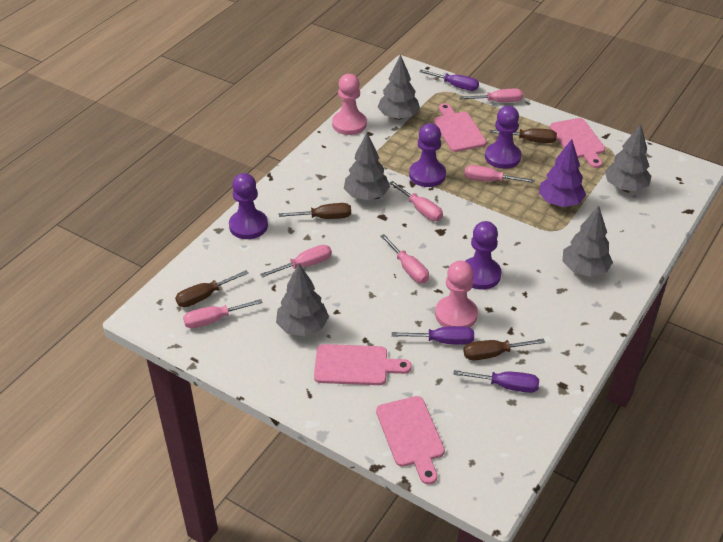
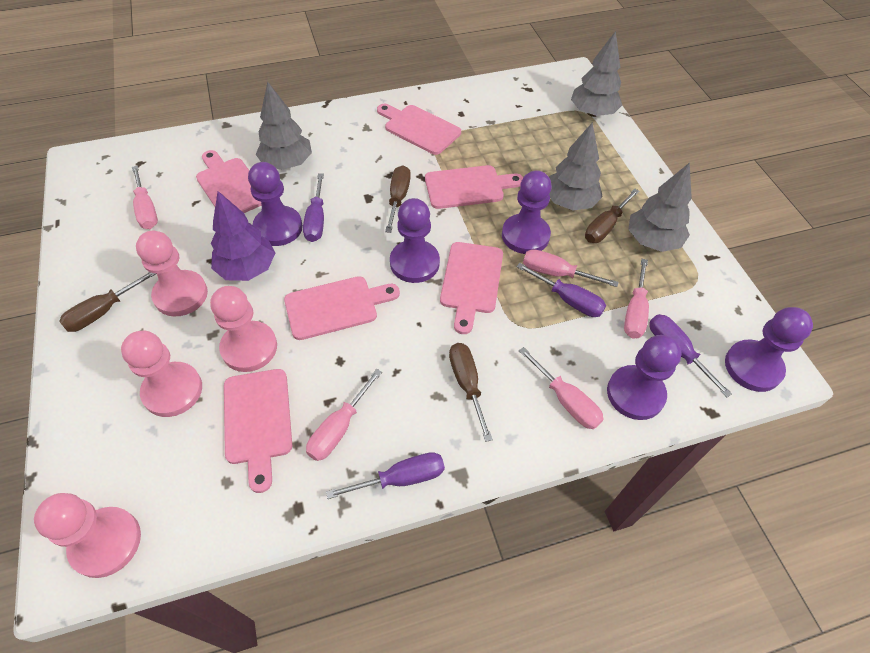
grey tree: 5 -> 4
pink cutting board: 4 -> 6
pink pawn: 2 -> 4
pink screwdriver: 6 -> 5
purple pawn: 4 -> 5
purple screwdriver: 3 -> 4

